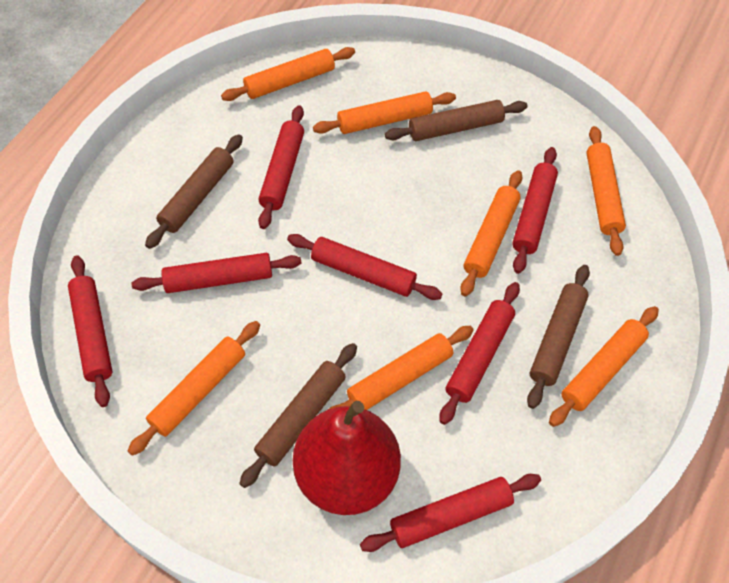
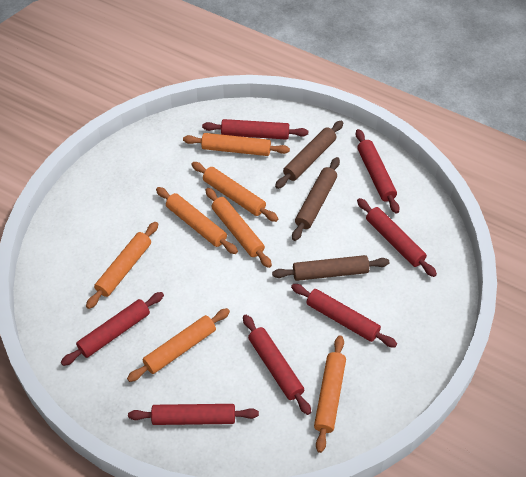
brown rolling pin: 4 -> 3
red pear: 1 -> 0

